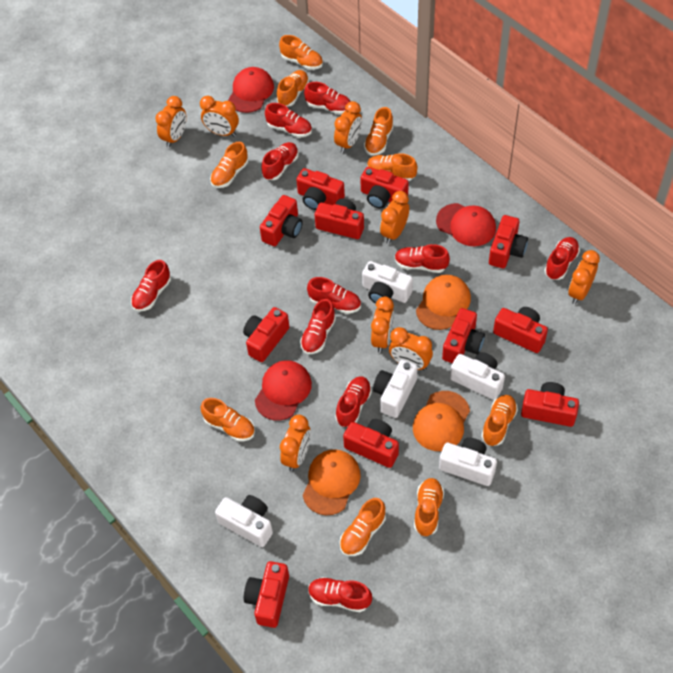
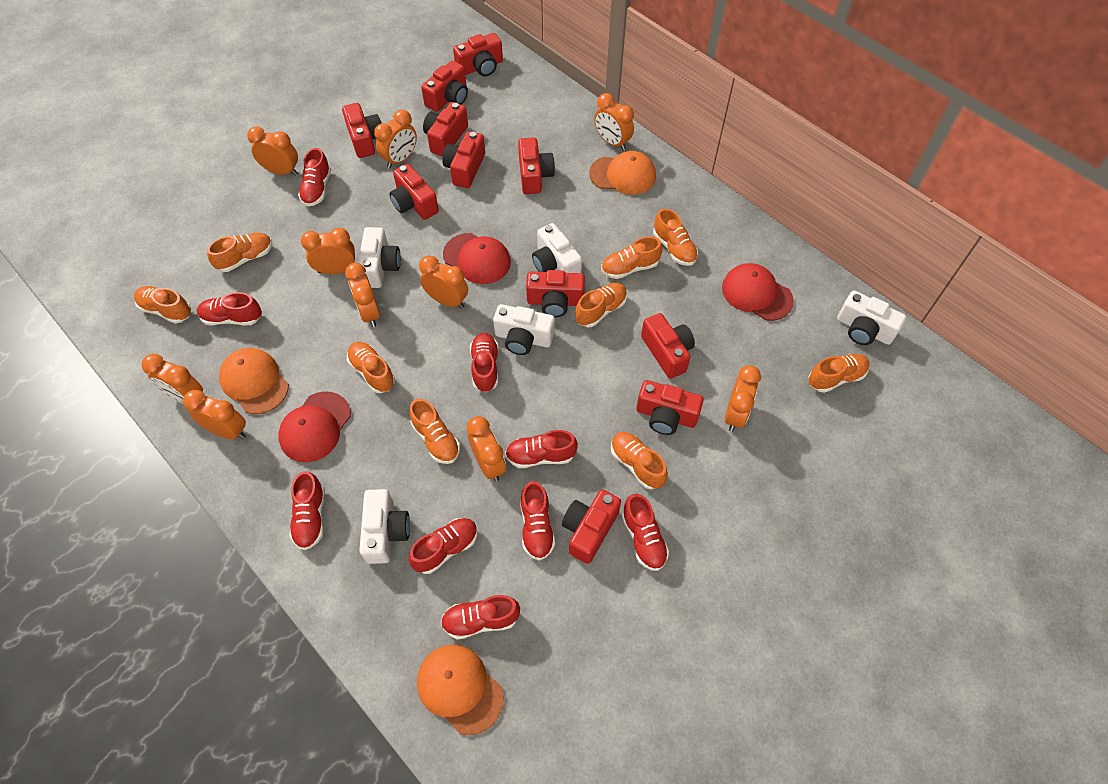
orange clock: 8 -> 10
red shoe: 10 -> 9

